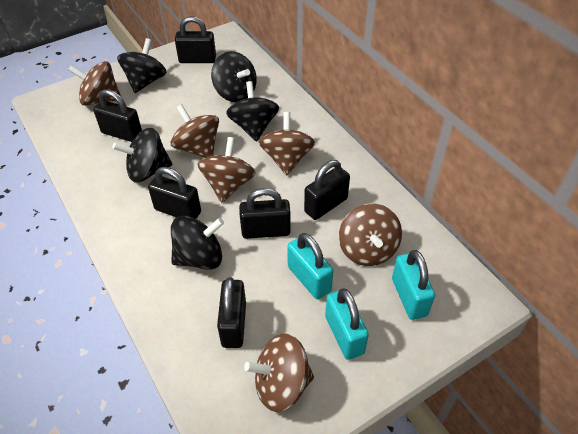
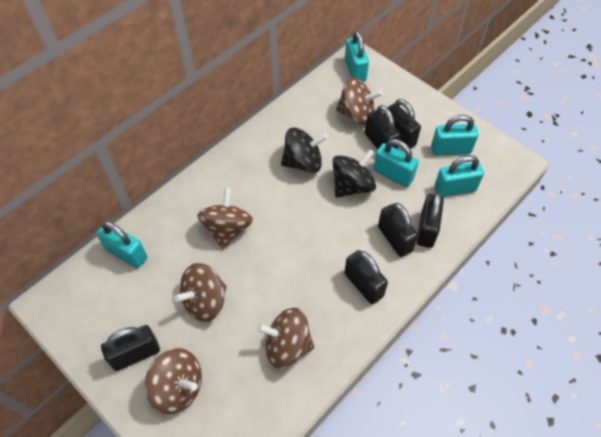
black spinning top: 5 -> 2
brown spinning top: 6 -> 5
turquoise padlock: 3 -> 5

